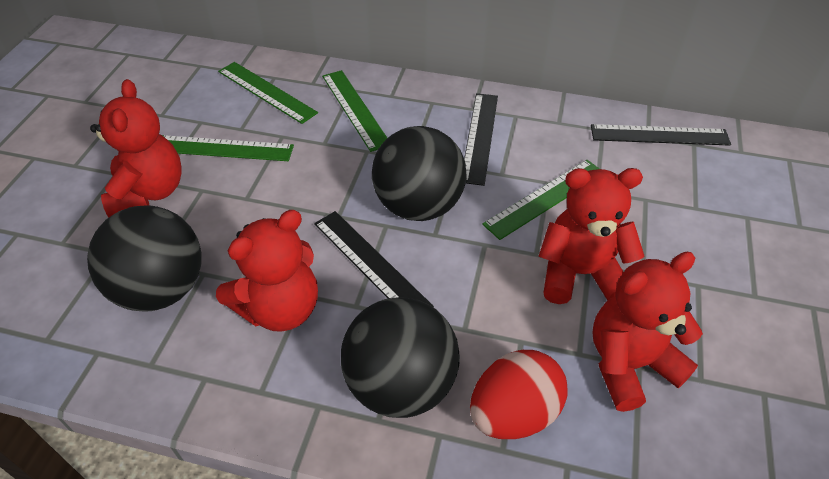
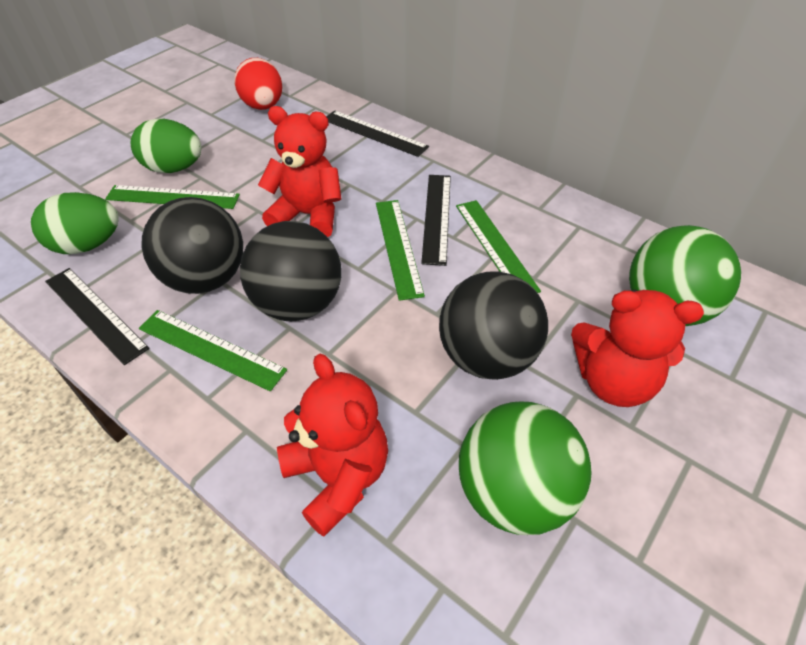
green ball: 0 -> 2
green egg: 0 -> 2
red teddy bear: 4 -> 3

